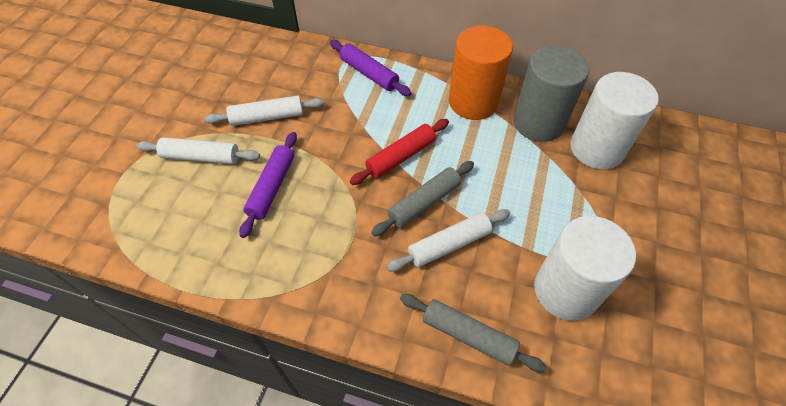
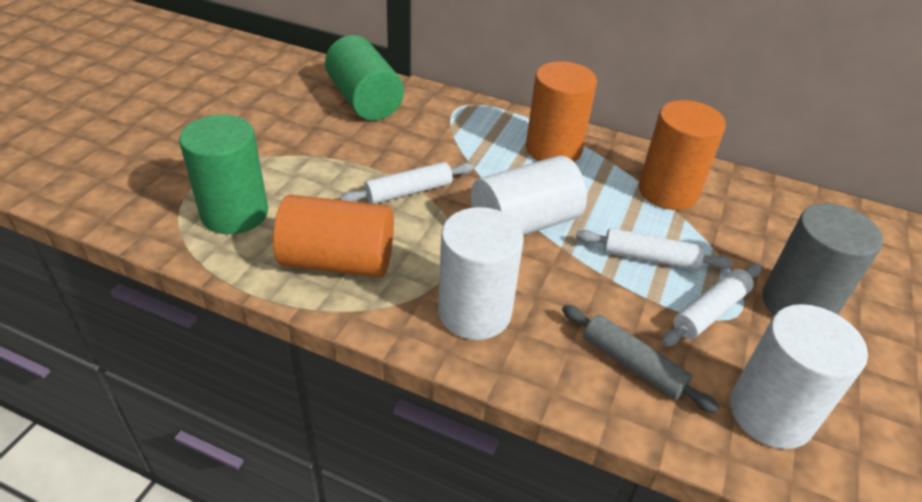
green cylinder: 0 -> 2
grey rolling pin: 2 -> 1
orange cylinder: 1 -> 3
purple rolling pin: 2 -> 0
red rolling pin: 1 -> 0
white cylinder: 2 -> 3

